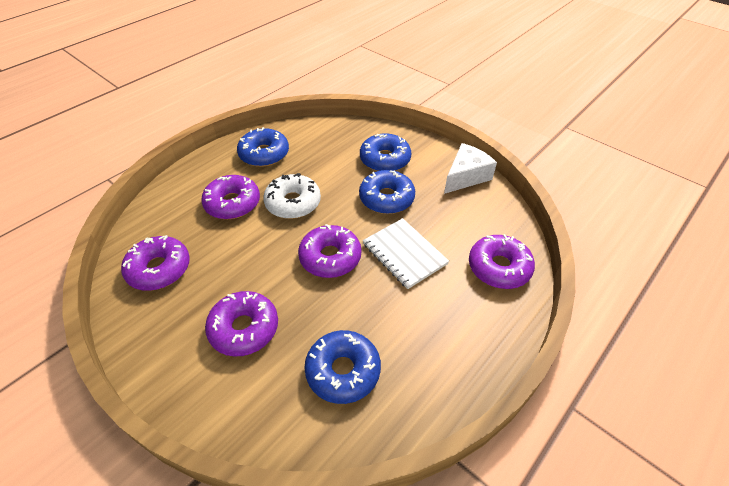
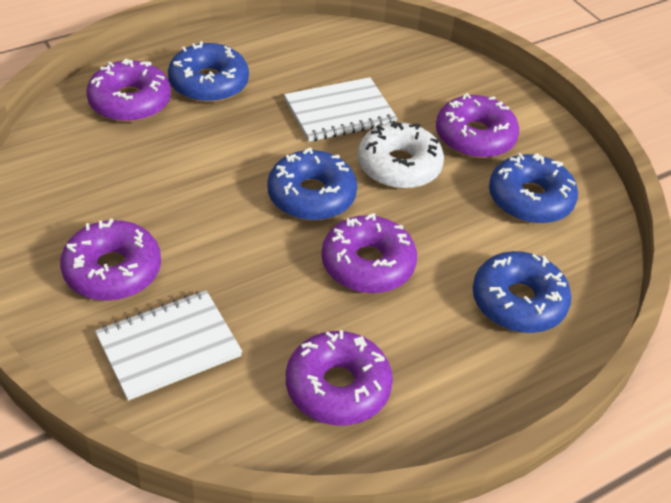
white cheese: 1 -> 0
white notebook: 1 -> 2

